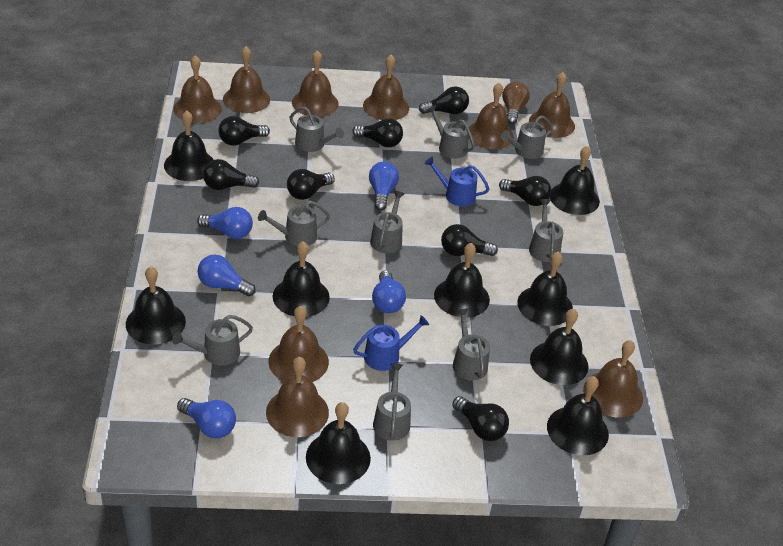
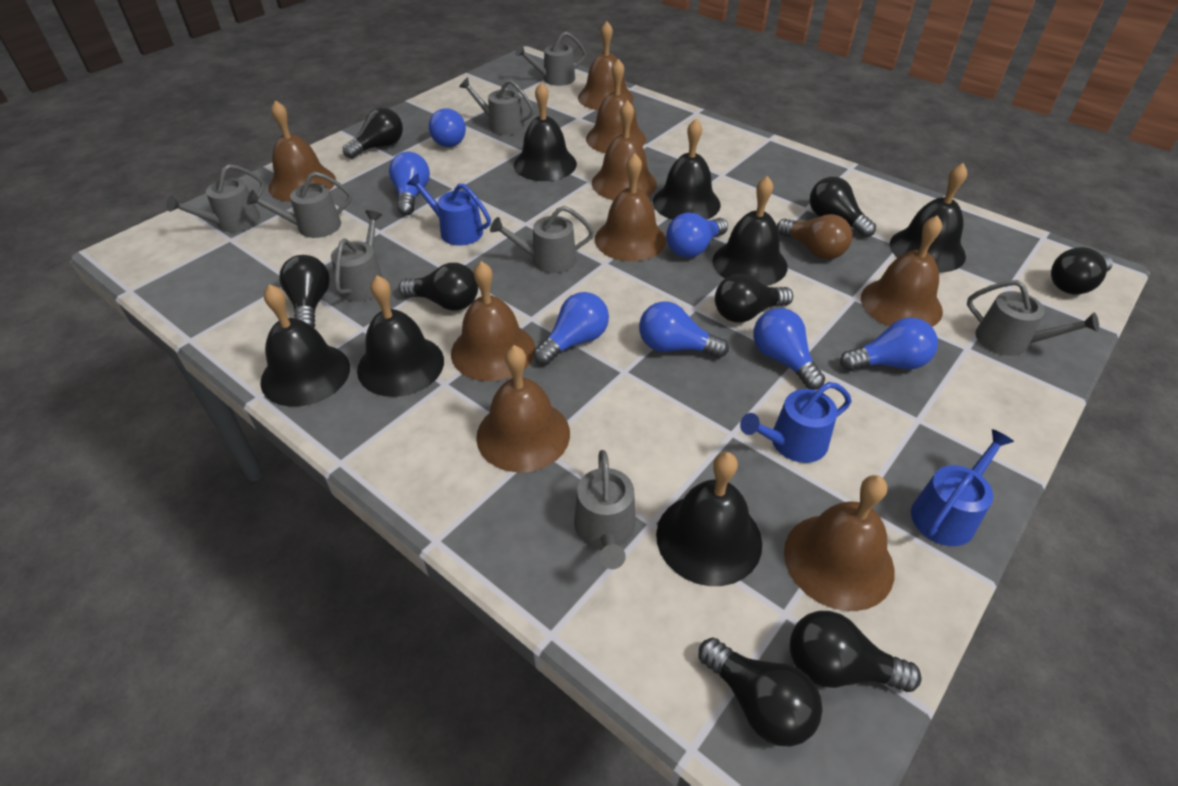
black bell: 9 -> 7
blue light bulb: 5 -> 7
blue watering can: 2 -> 3
grey watering can: 9 -> 8

